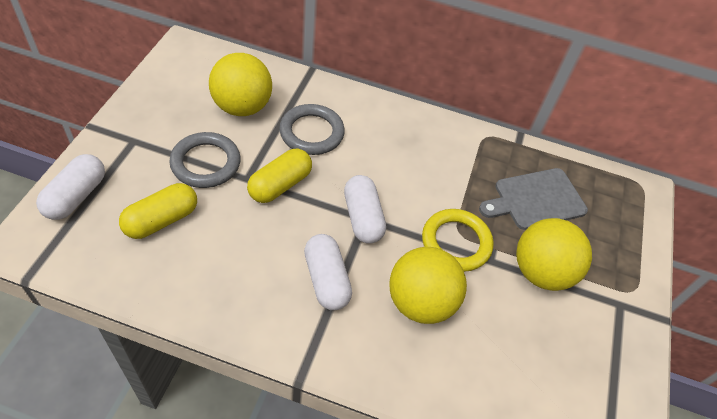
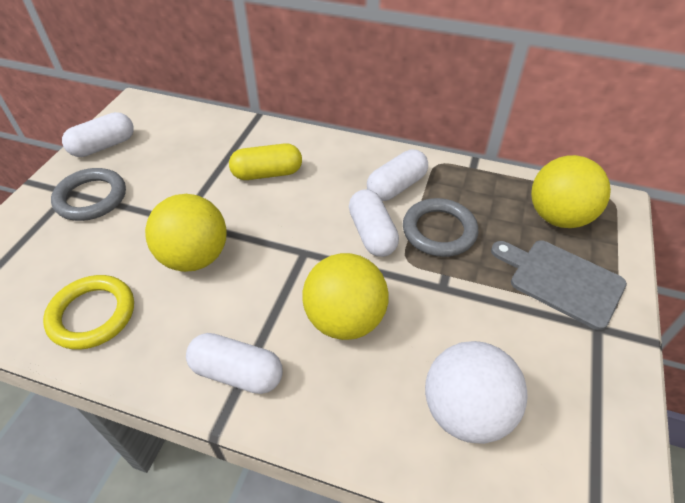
white ball: 0 -> 1
white capsule: 3 -> 4
yellow capsule: 2 -> 1

